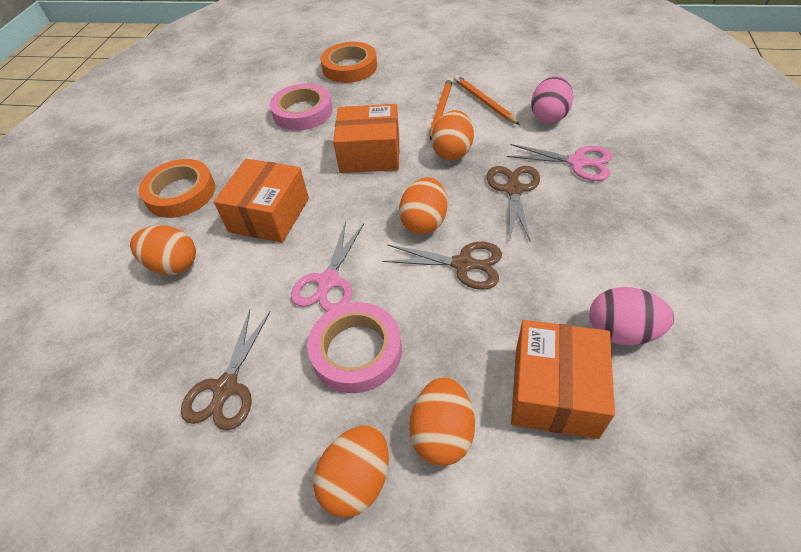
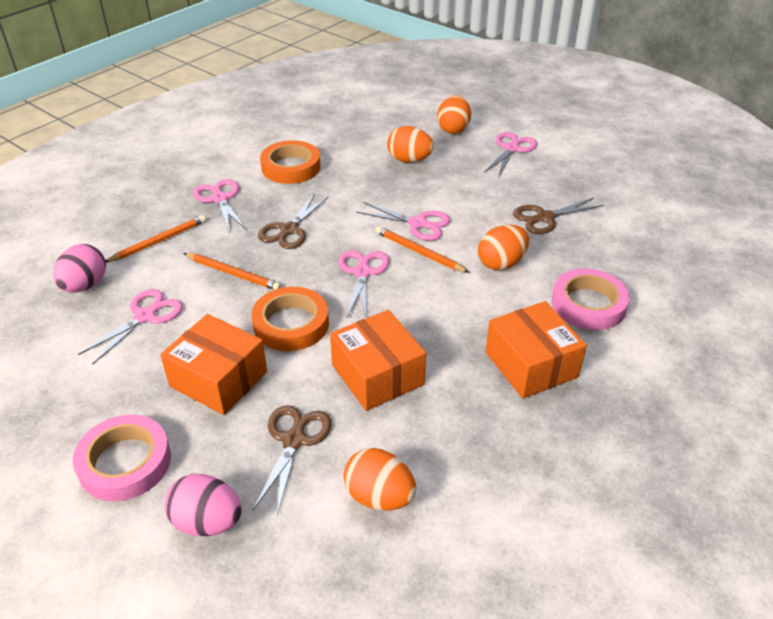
orange egg: 5 -> 4
orange pencil: 2 -> 3
pink scissors: 2 -> 5

